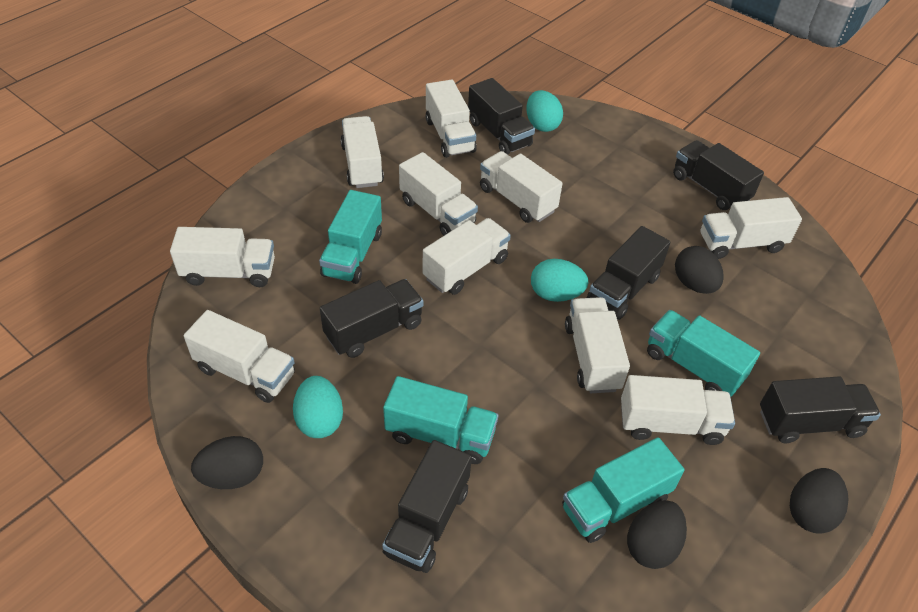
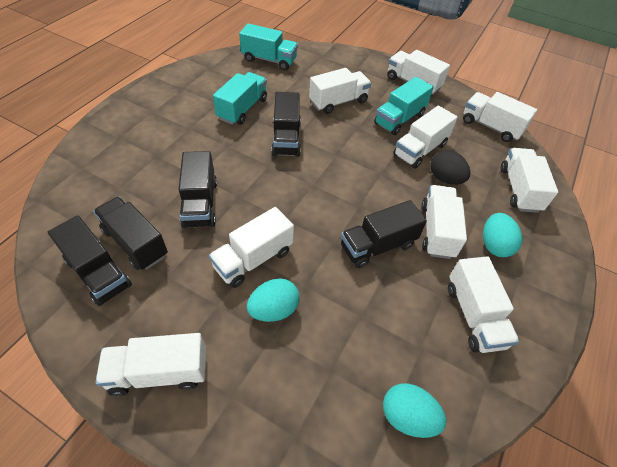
black egg: 4 -> 1
black truck: 6 -> 5
turquoise truck: 4 -> 3
white truck: 10 -> 9

